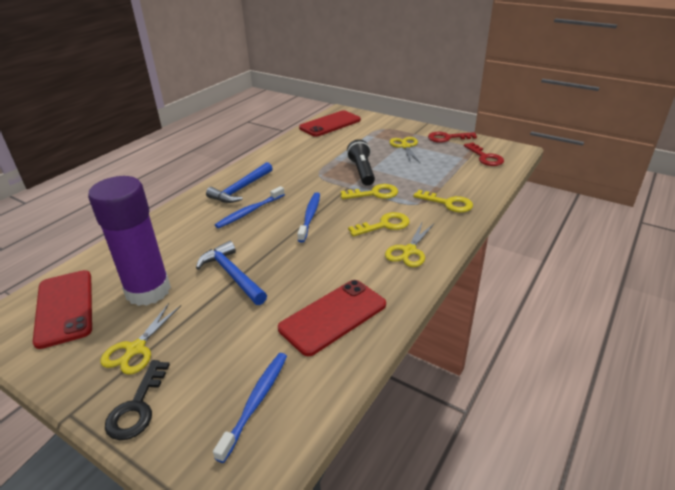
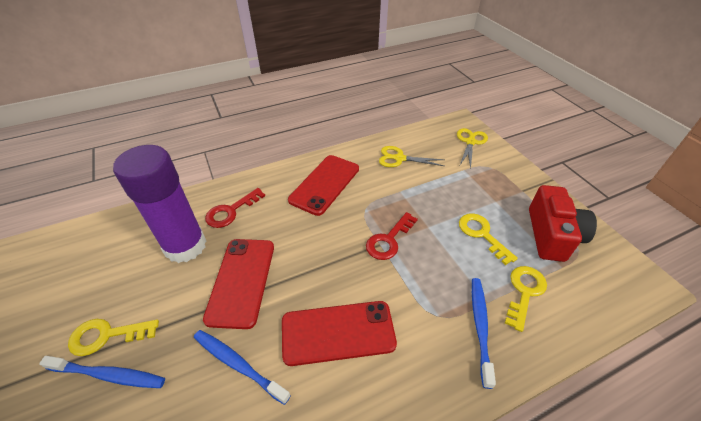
black flashlight: 1 -> 0
black key: 1 -> 0
blue hammer: 2 -> 0
red camera: 0 -> 1
yellow scissors: 3 -> 2

